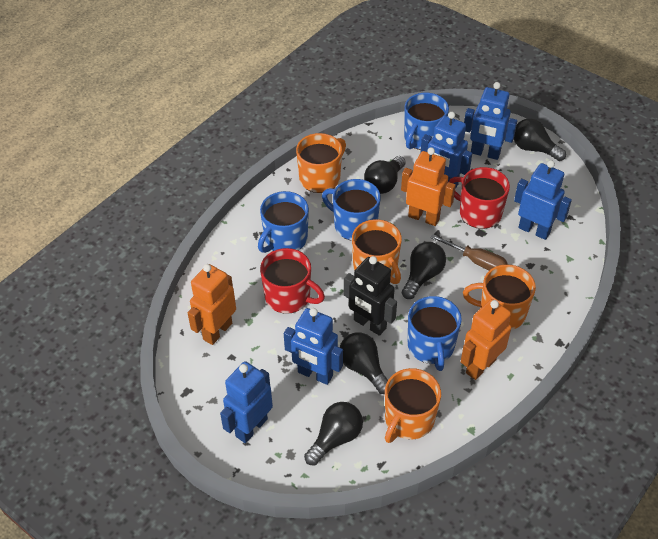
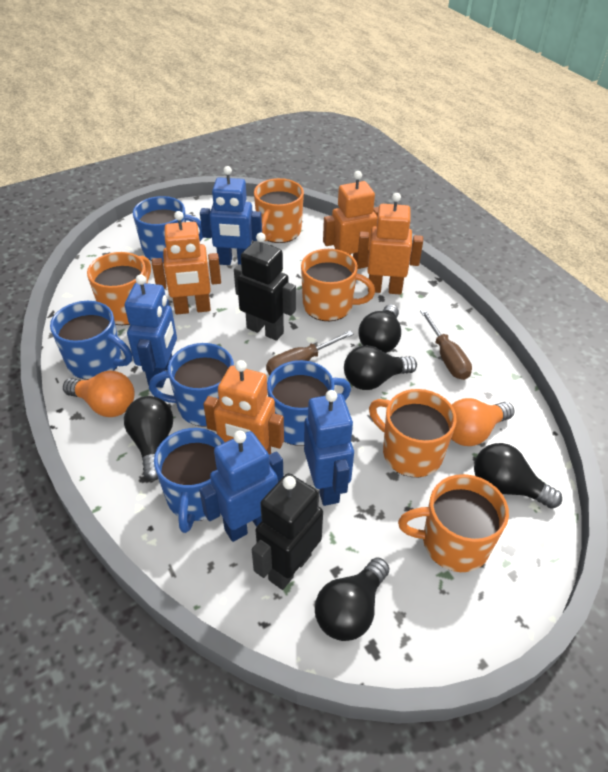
black robot: 1 -> 2
blue mug: 4 -> 5
blue robot: 5 -> 4
brown screwdriver: 1 -> 2
orange light bulb: 0 -> 2
orange mug: 4 -> 5
orange robot: 3 -> 4
red mug: 2 -> 0

